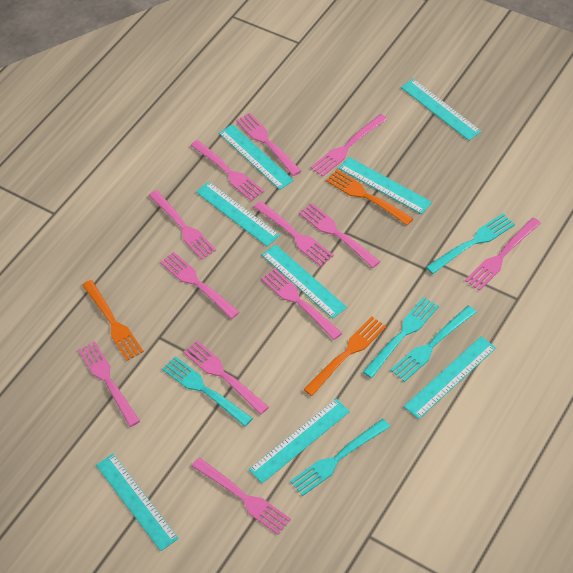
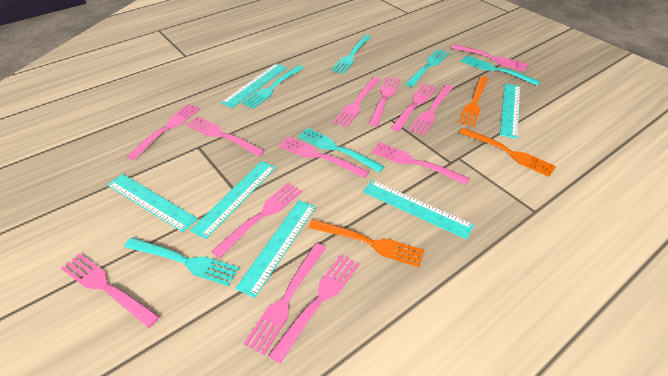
pink fork: 12 -> 13
turquoise fork: 5 -> 6
turquoise ruler: 8 -> 6

